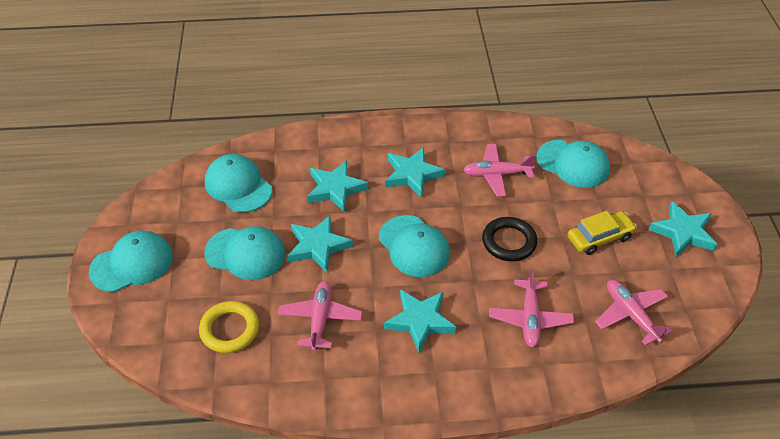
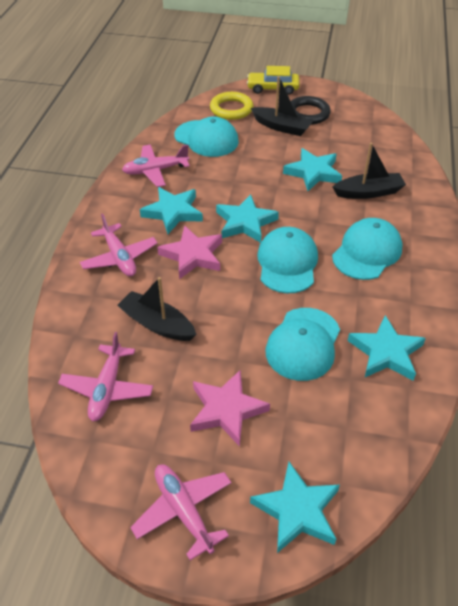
black boat: 0 -> 3
pink star: 0 -> 2
turquoise cap: 5 -> 4

